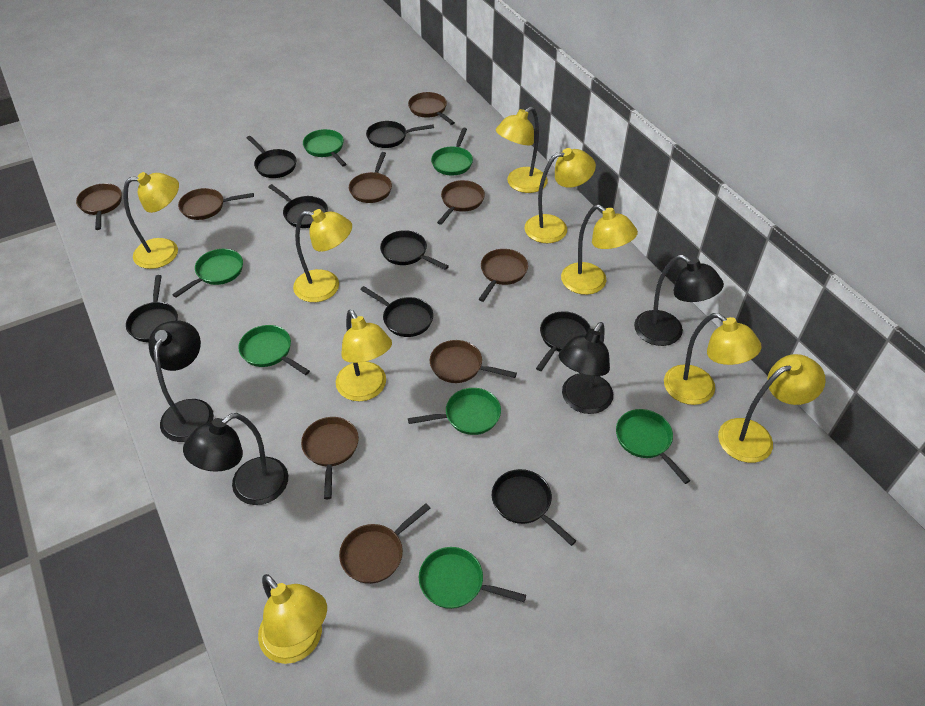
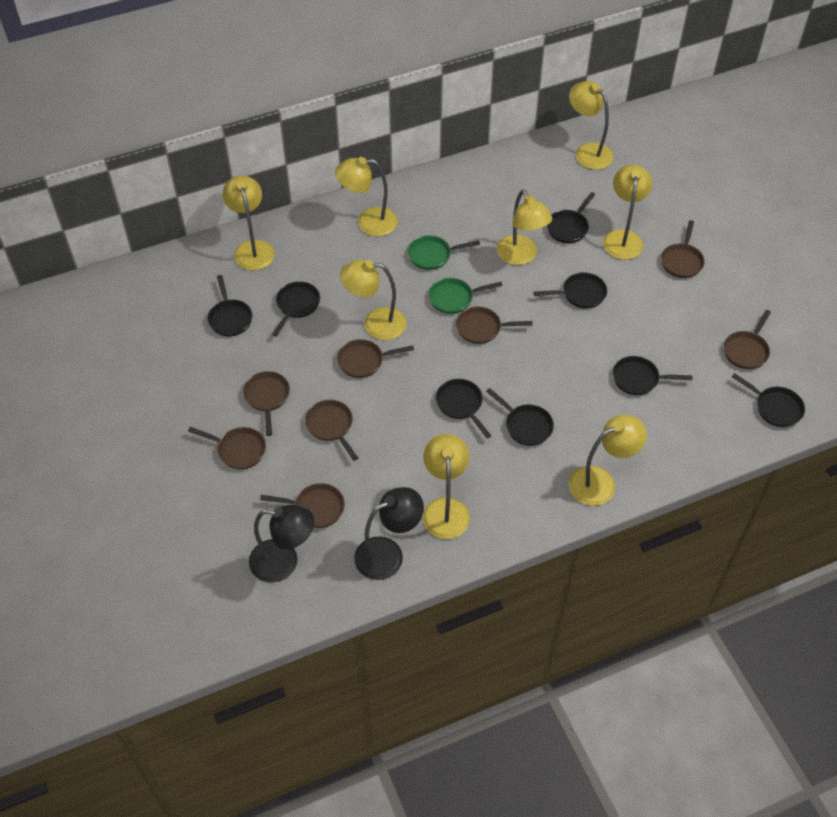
black lamp: 4 -> 2
brown pan: 9 -> 8
green pan: 7 -> 2
yellow lamp: 9 -> 8

